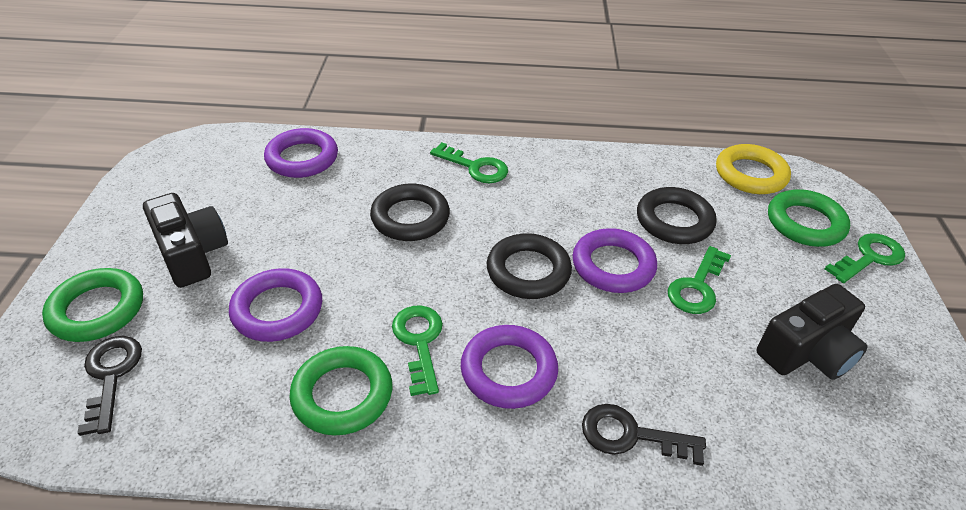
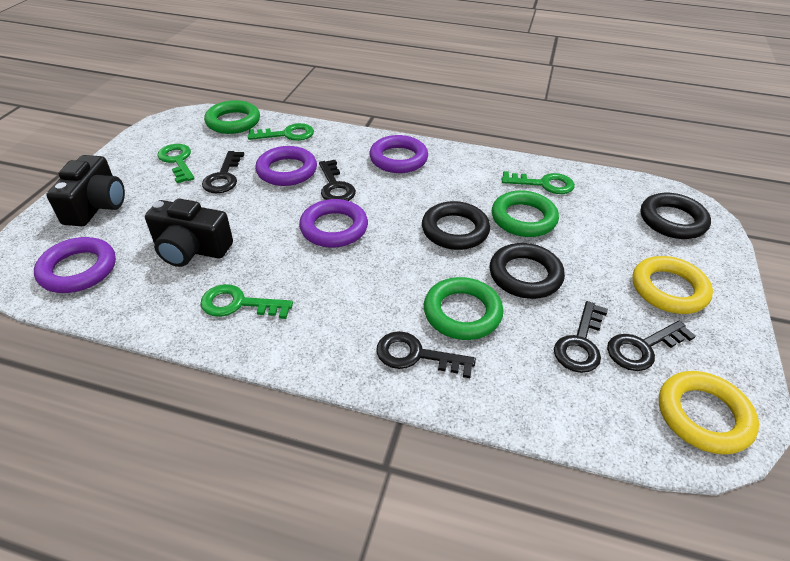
black key: 2 -> 5
yellow ring: 1 -> 2

